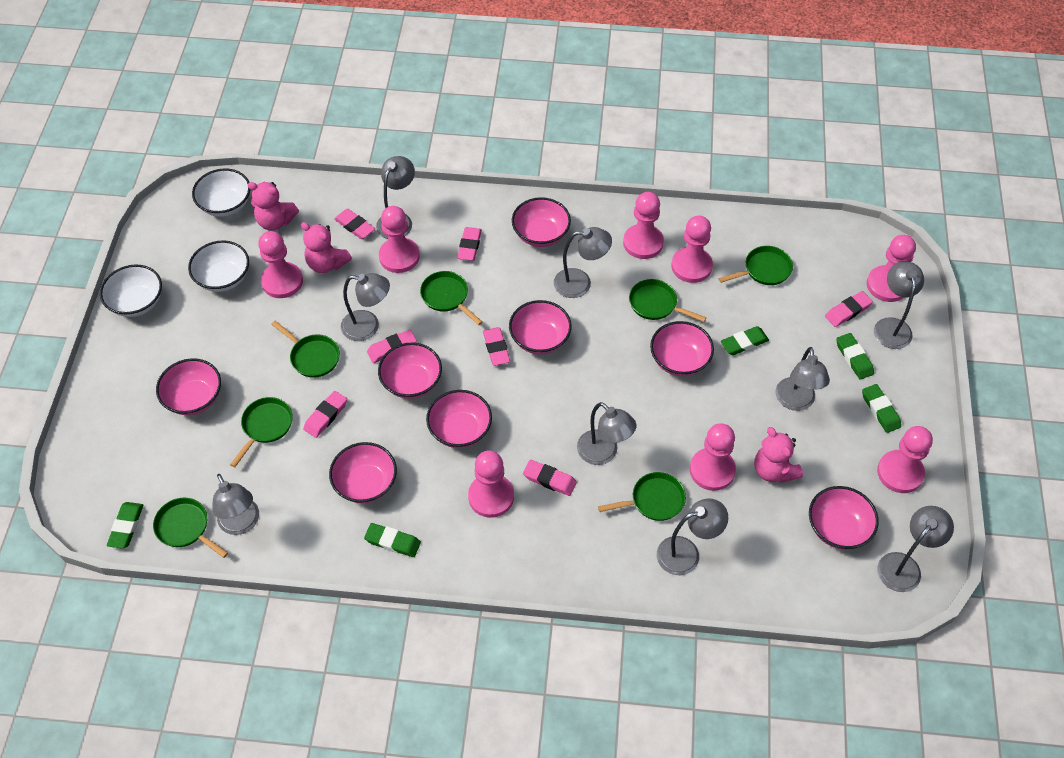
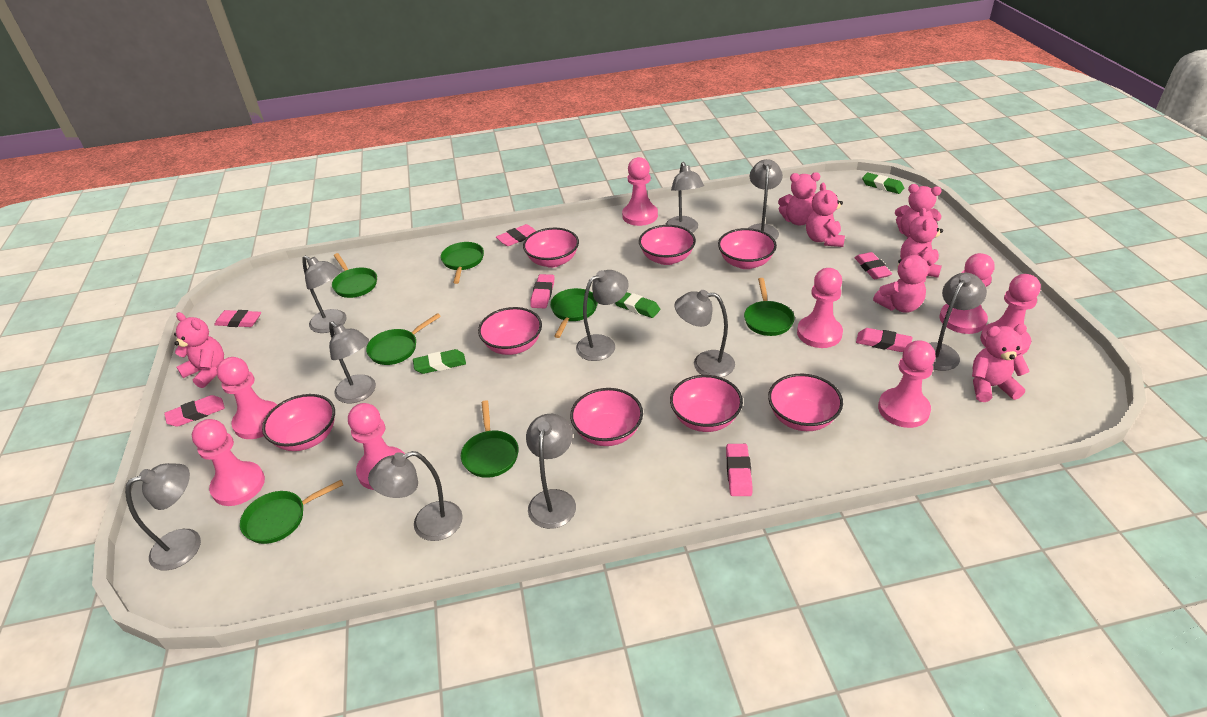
green eraser: 5 -> 3
grey lamp: 9 -> 10
pink teddy bear: 3 -> 7
white bowl: 3 -> 0

